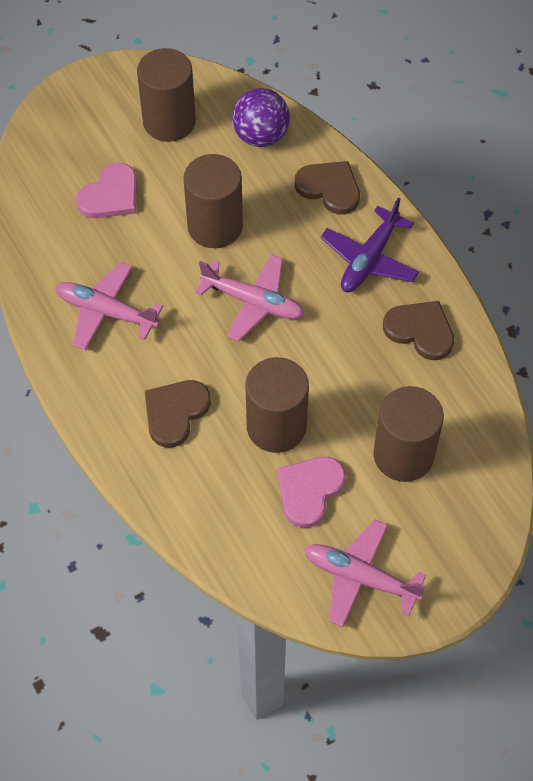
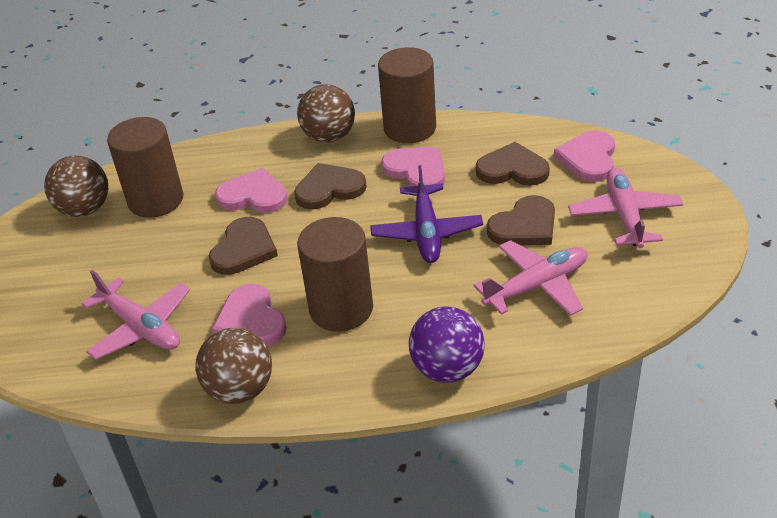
brown ball: 0 -> 3
brown cylinder: 4 -> 3
brown heart: 3 -> 4
pink heart: 2 -> 4

